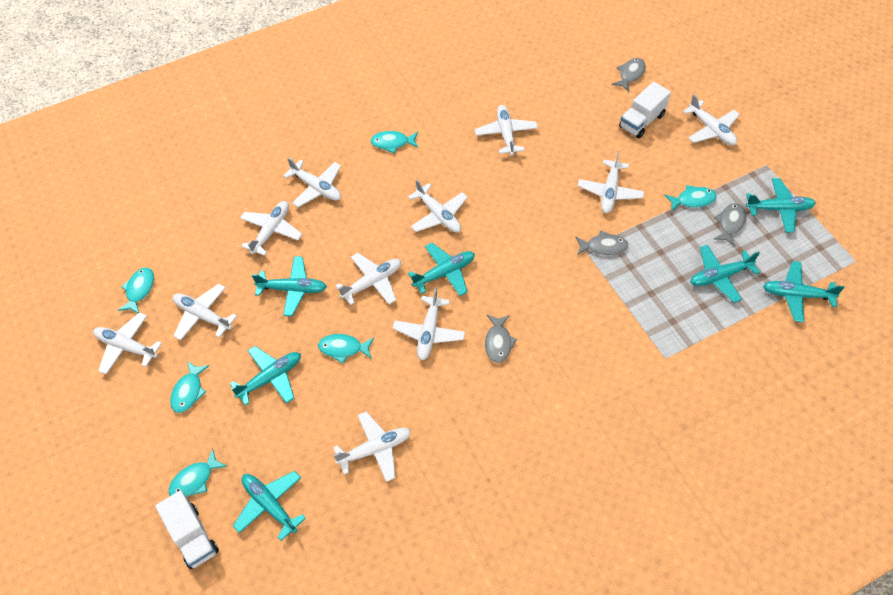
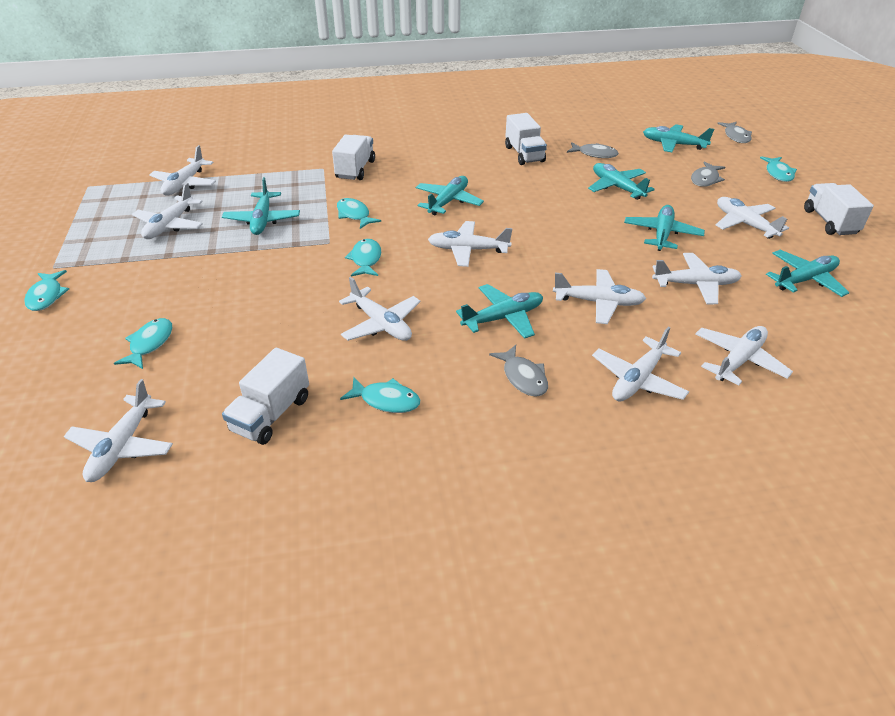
white plane: 11 -> 10
white truck: 2 -> 4

